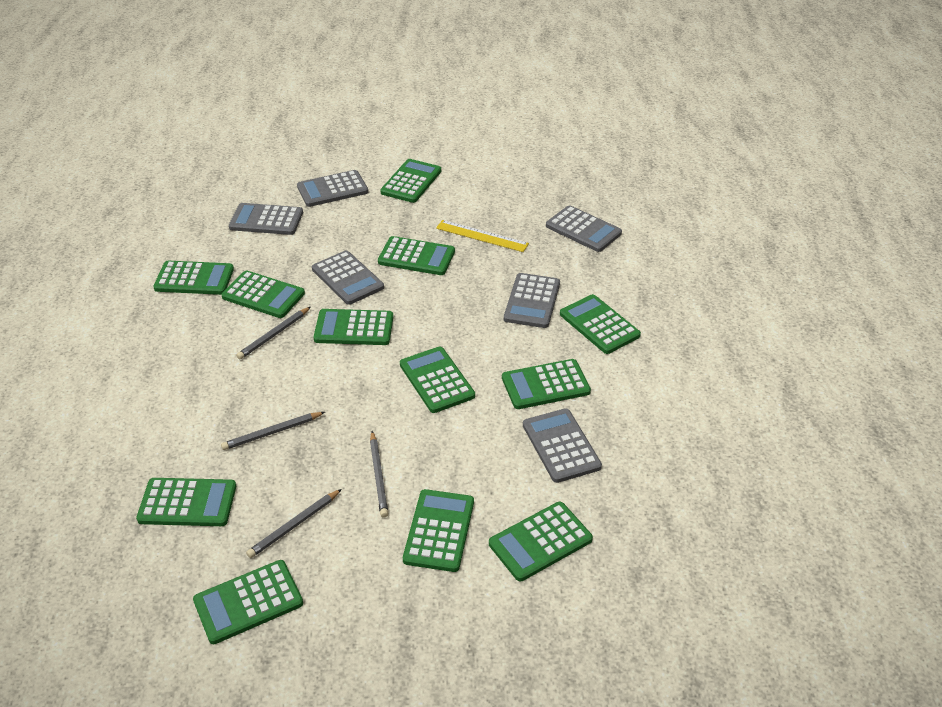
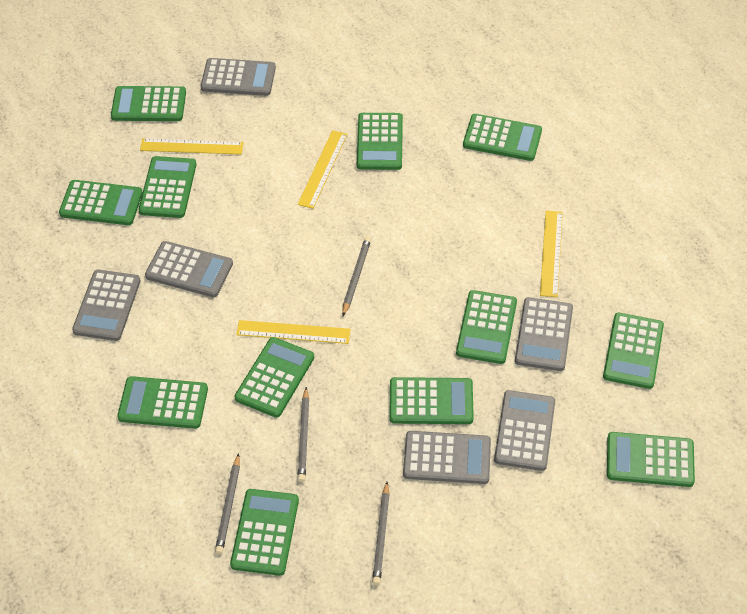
yellow ruler: 1 -> 4

